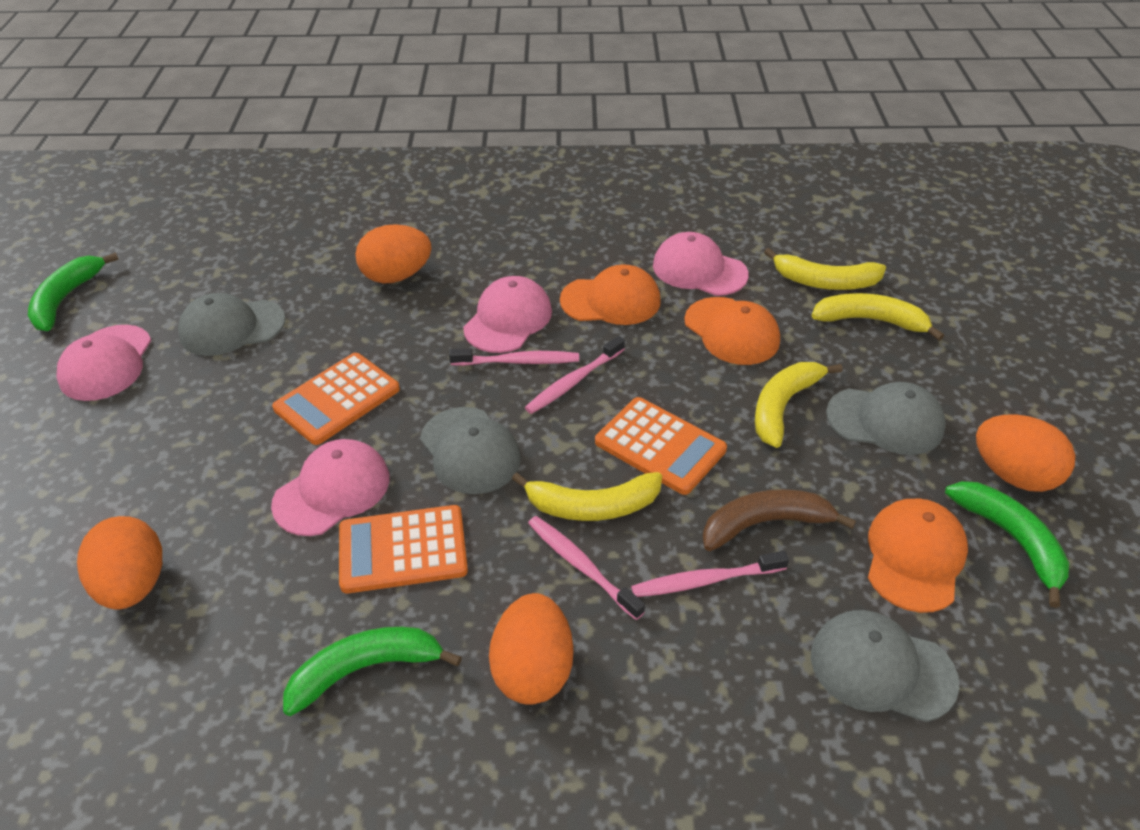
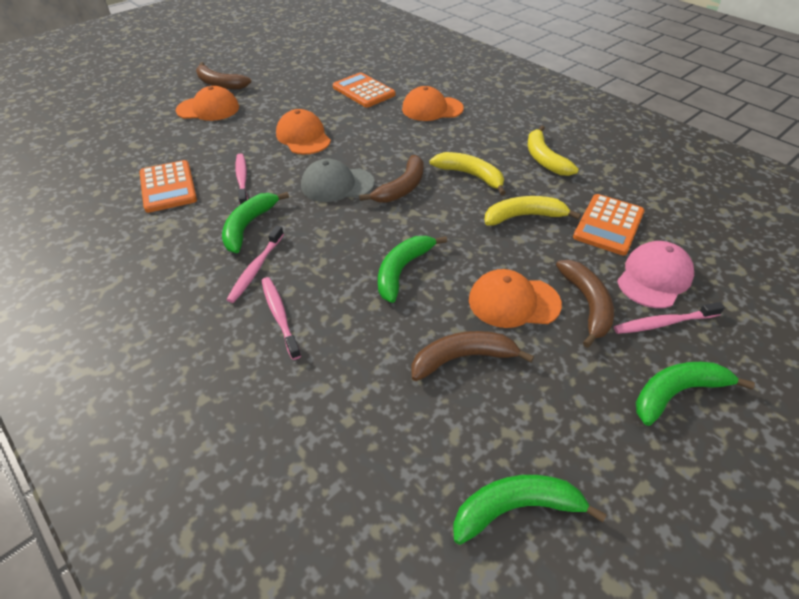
brown banana: 1 -> 4
green banana: 3 -> 4
grey cap: 4 -> 1
orange cap: 3 -> 4
orange egg: 4 -> 0
pink cap: 4 -> 1
yellow banana: 4 -> 3

